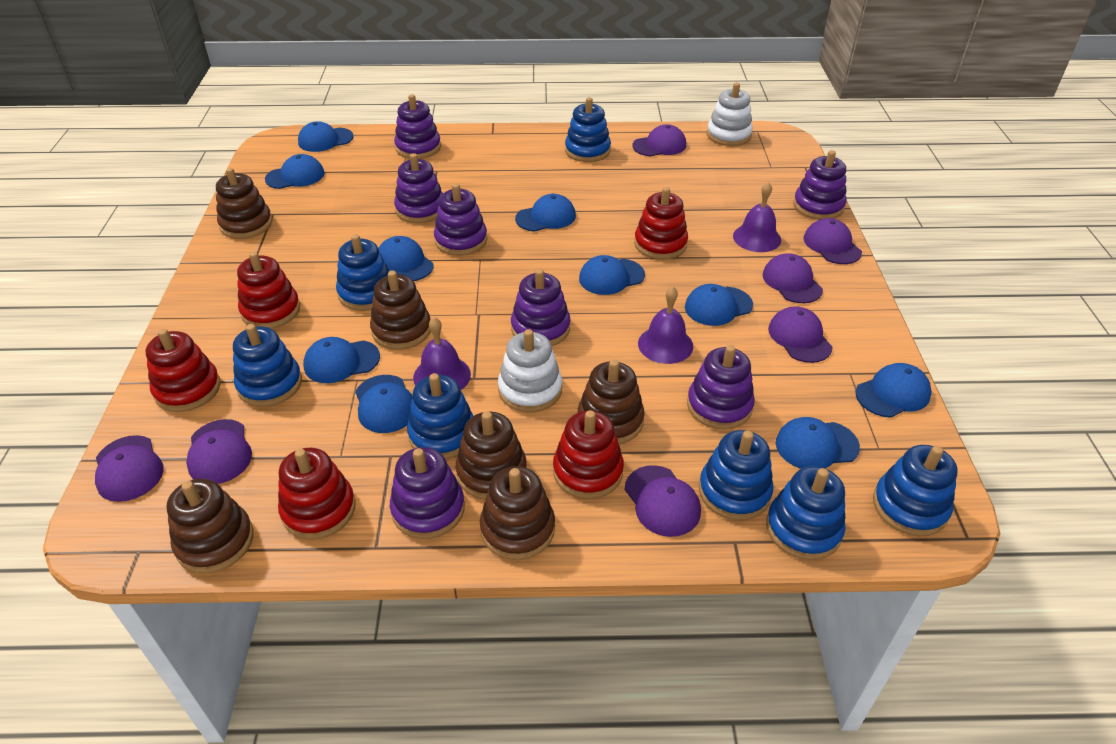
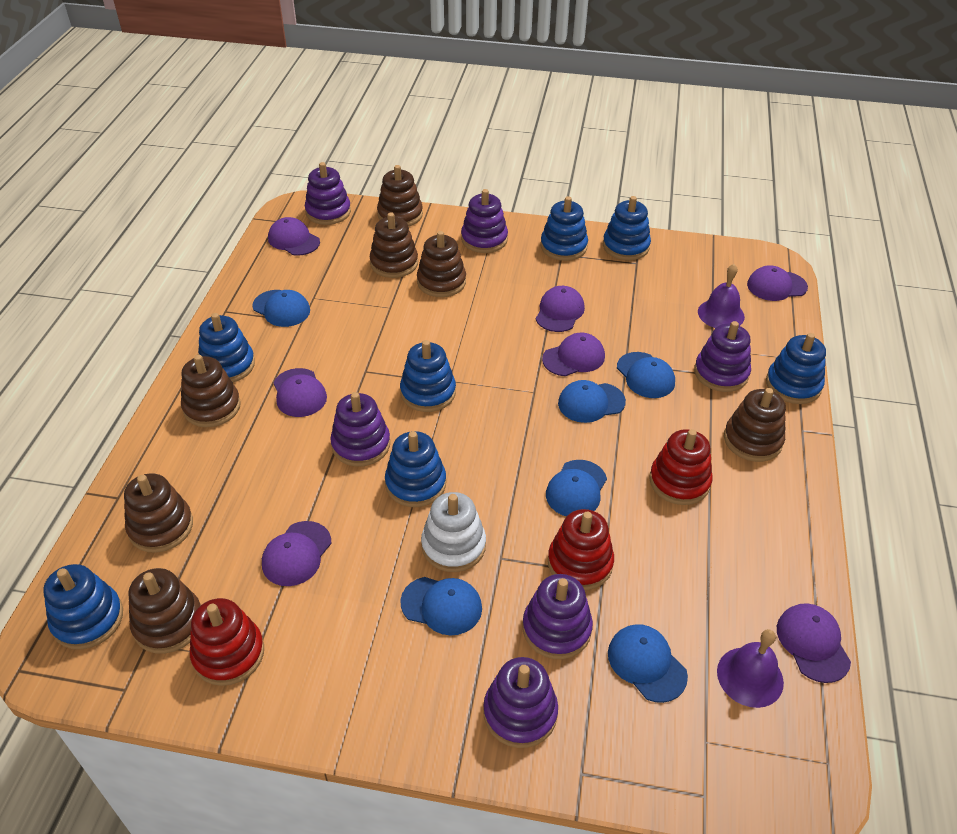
blue cap: 10 -> 6
brown stacking toy: 6 -> 7
purple bell: 3 -> 2
purple stacking toy: 7 -> 6
red stacking toy: 5 -> 3
white stacking toy: 2 -> 1

